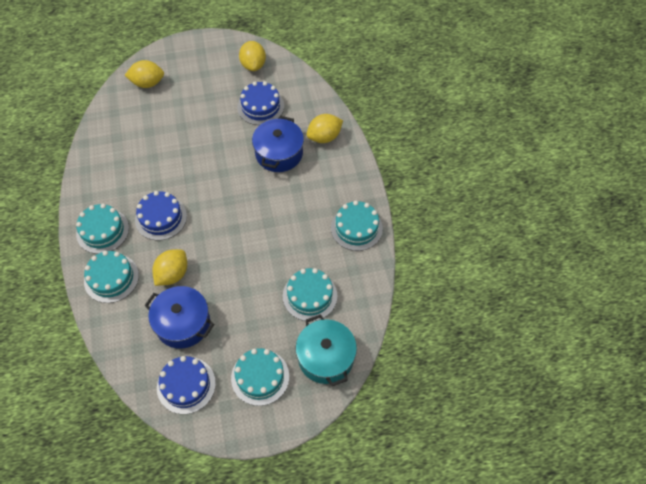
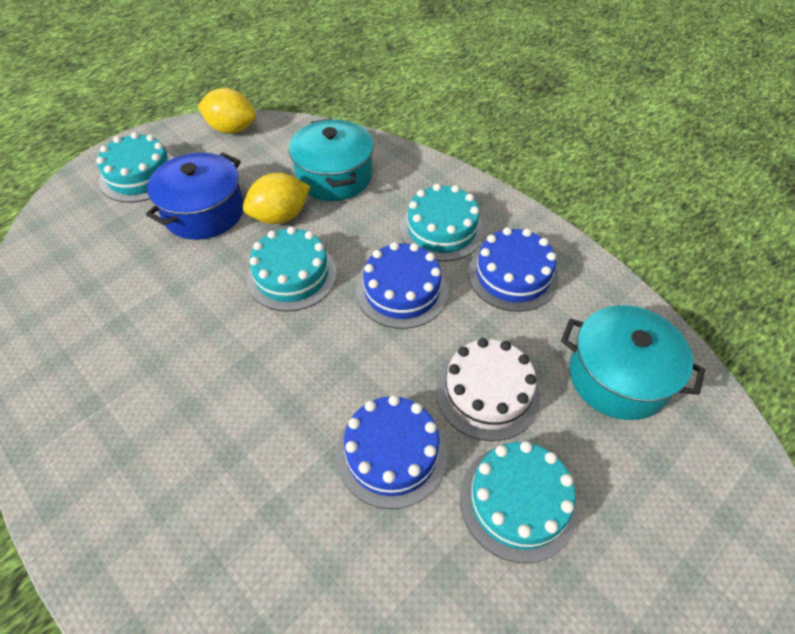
blue pot: 2 -> 1
turquoise cake: 5 -> 4
turquoise pot: 1 -> 2
white cake: 0 -> 1
yellow lemon: 4 -> 2

